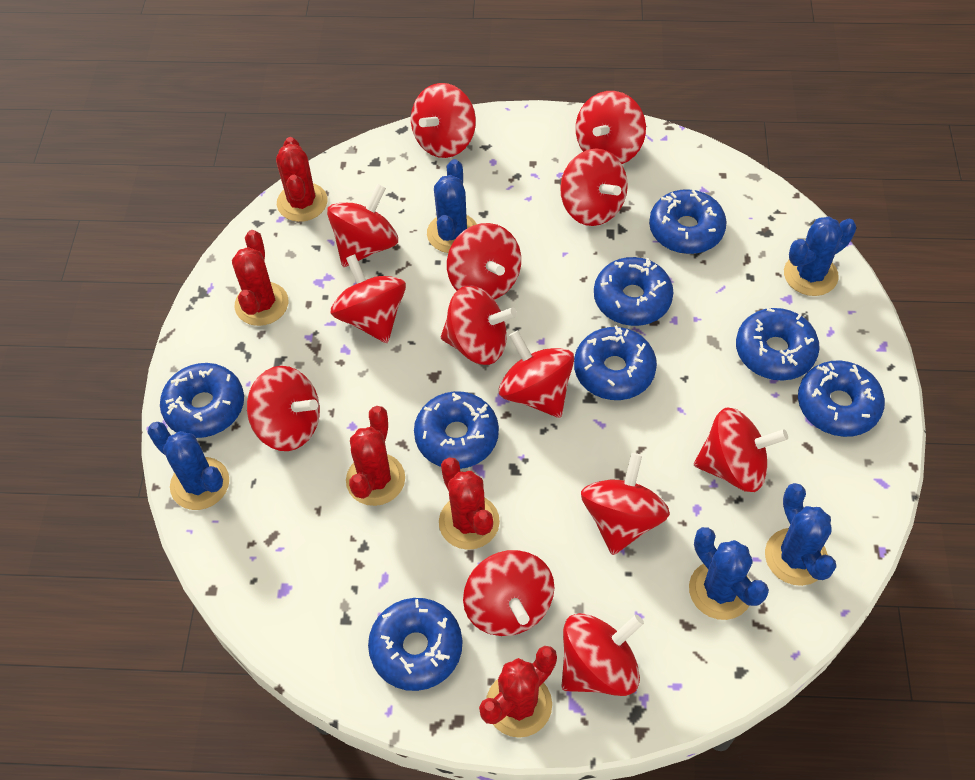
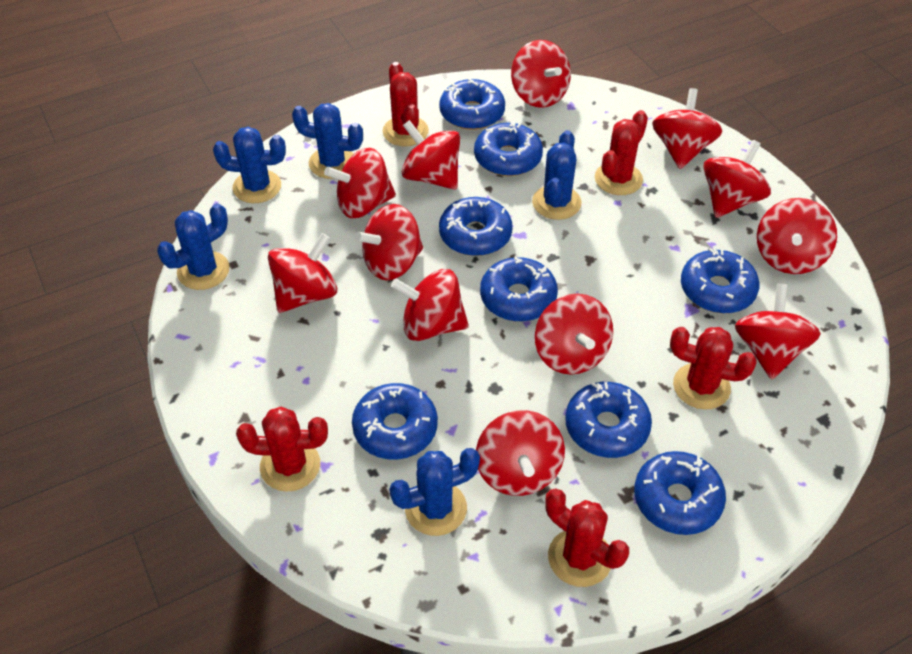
red spinning top: 13 -> 12

